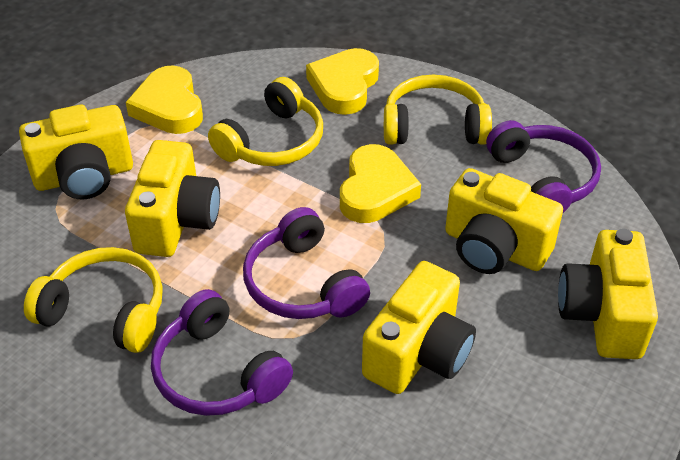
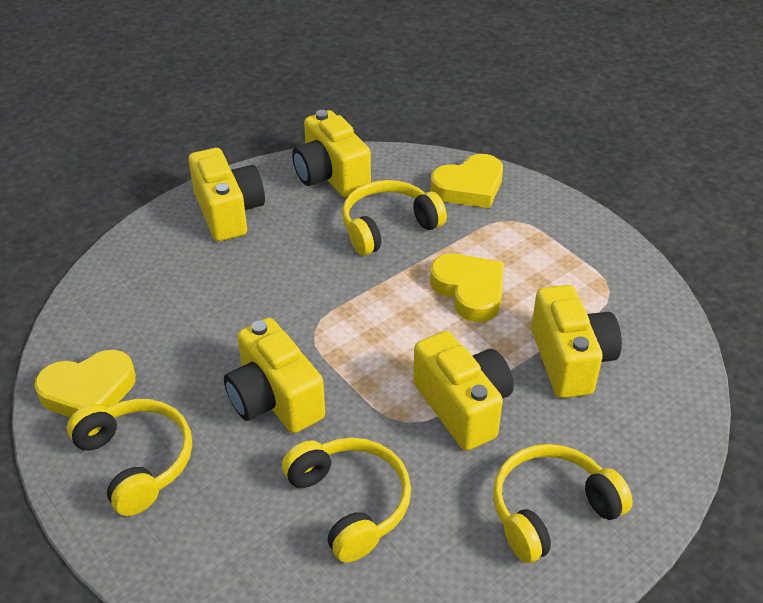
purple headphones: 3 -> 0
yellow headphones: 3 -> 4

